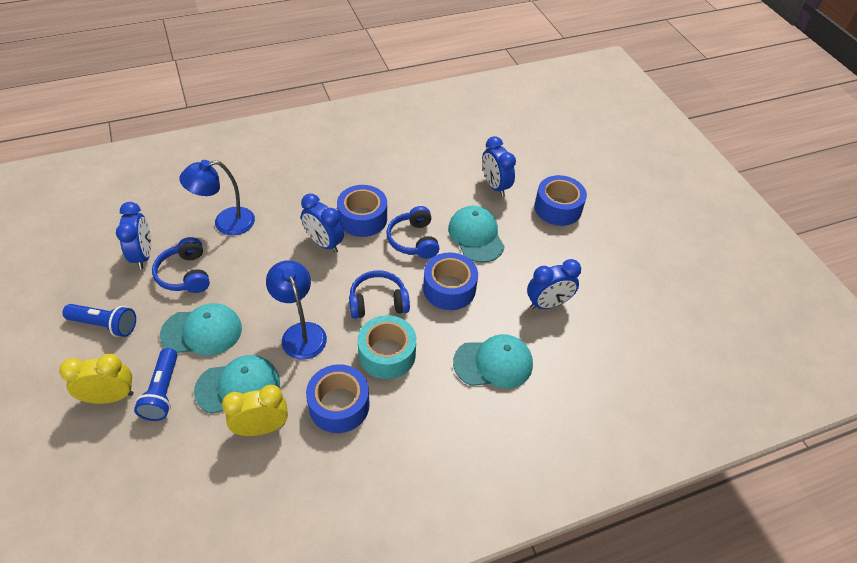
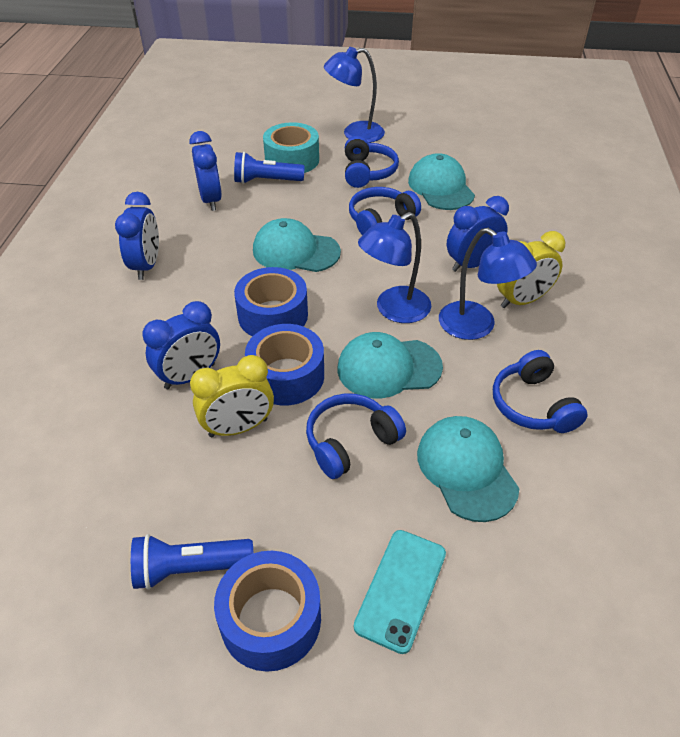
blue headphones: 3 -> 4
blue lamp: 2 -> 3
blue tape: 4 -> 3
turquoise phone: 0 -> 1

